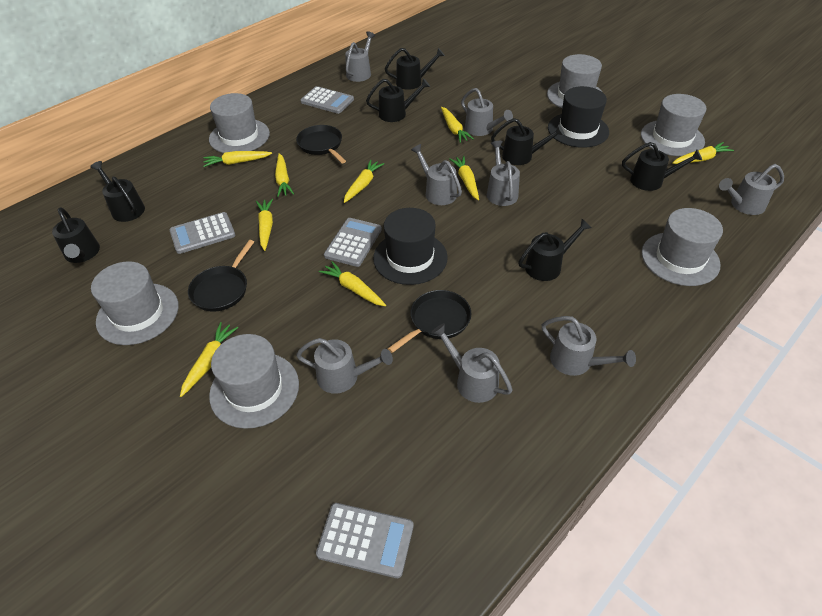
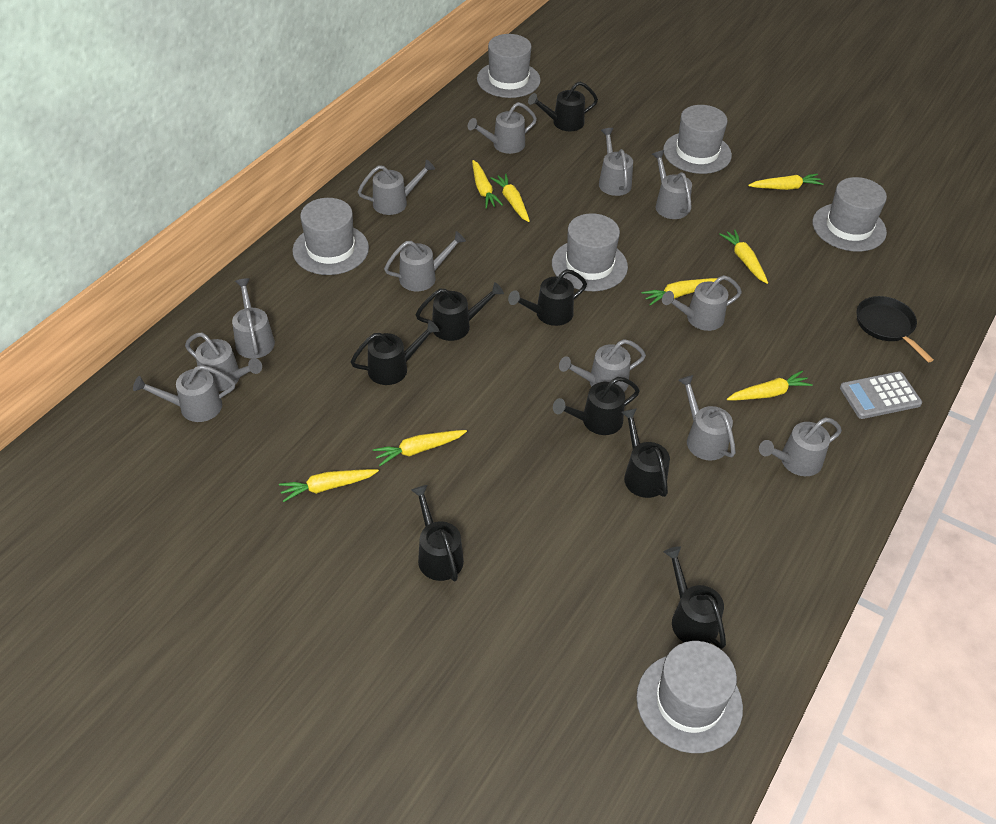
black hat: 2 -> 0
black pan: 3 -> 1
black watering can: 7 -> 8
grey calculator: 4 -> 1
grey watering can: 8 -> 12
yellow carrot: 9 -> 8

